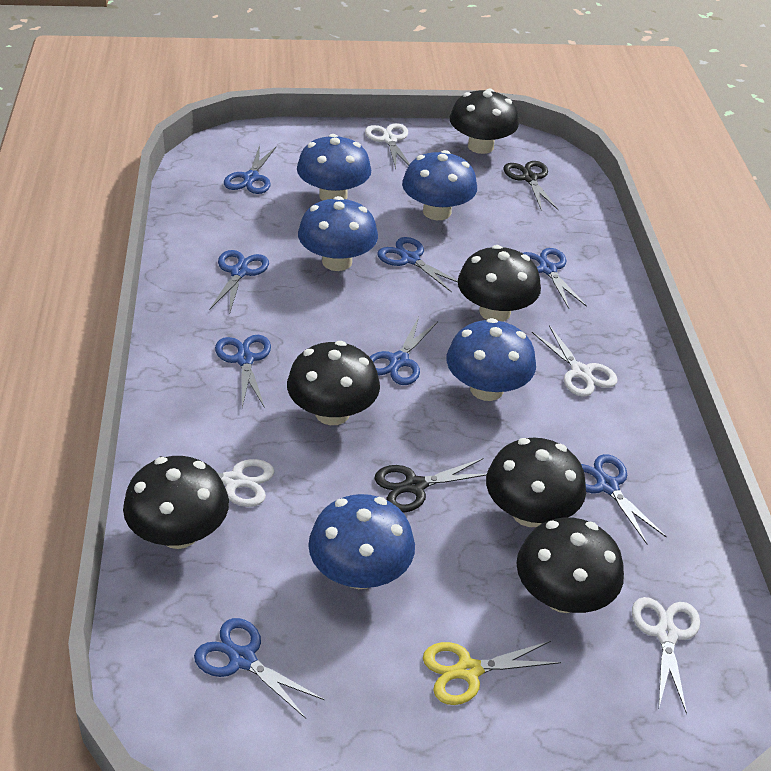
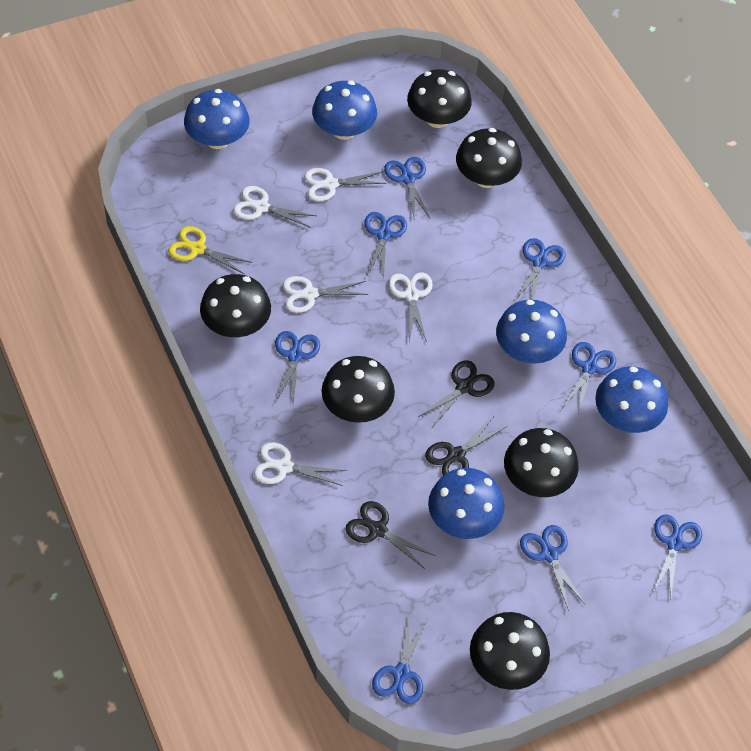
black scissors: 2 -> 3
white scissors: 4 -> 5

